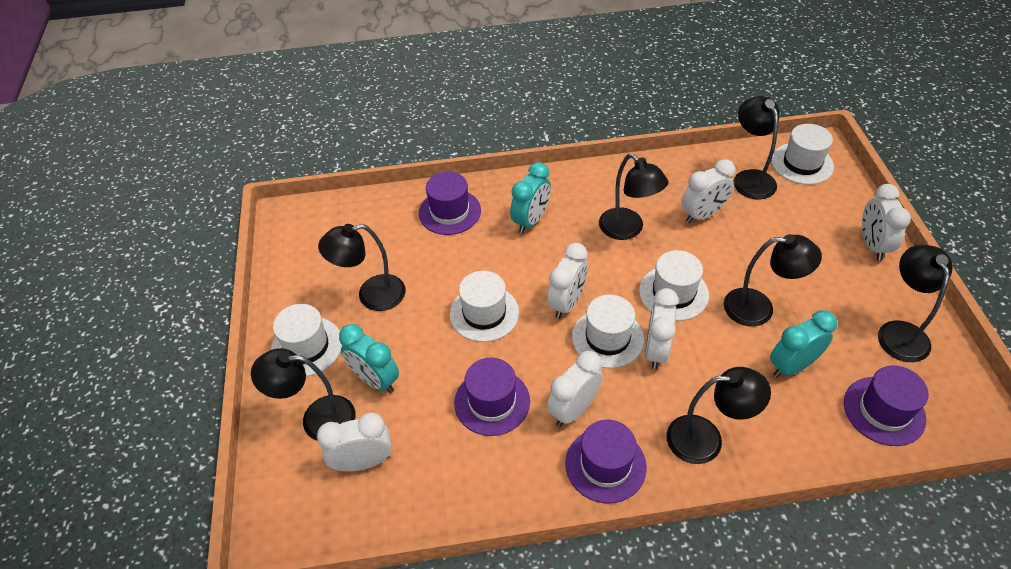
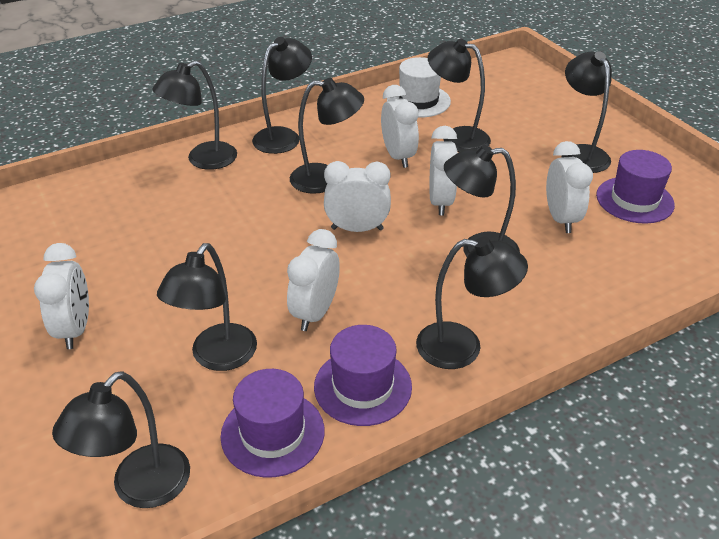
black lamp: 7 -> 9
purple hat: 4 -> 3
turquoise clock: 3 -> 0
white hat: 5 -> 1

